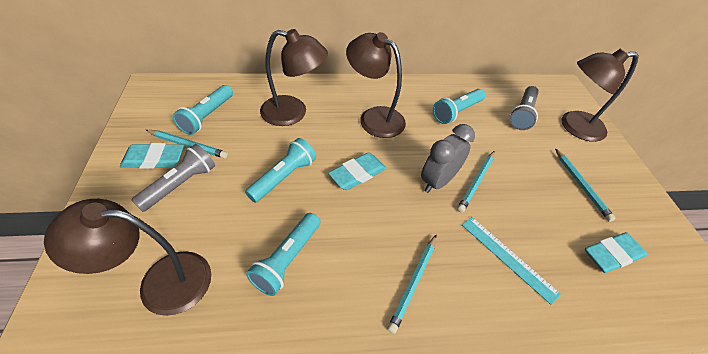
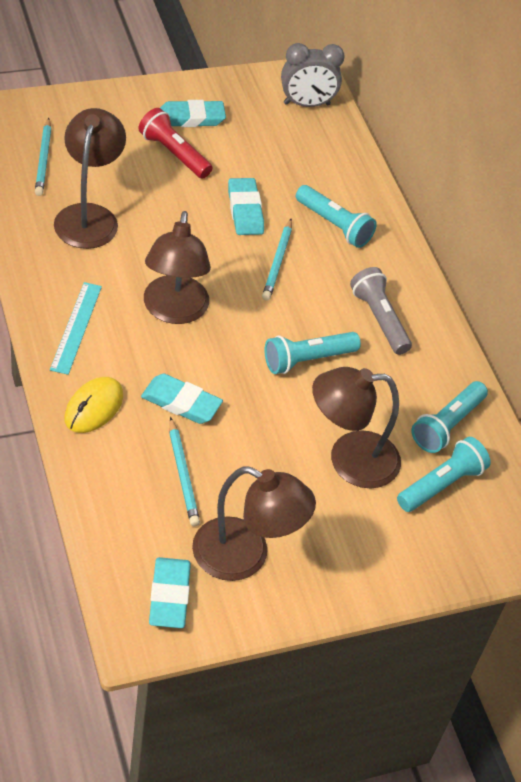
grey flashlight: 2 -> 1
red flashlight: 0 -> 1
turquoise eraser: 3 -> 4
turquoise pencil: 4 -> 3
yellow mouse: 0 -> 1

